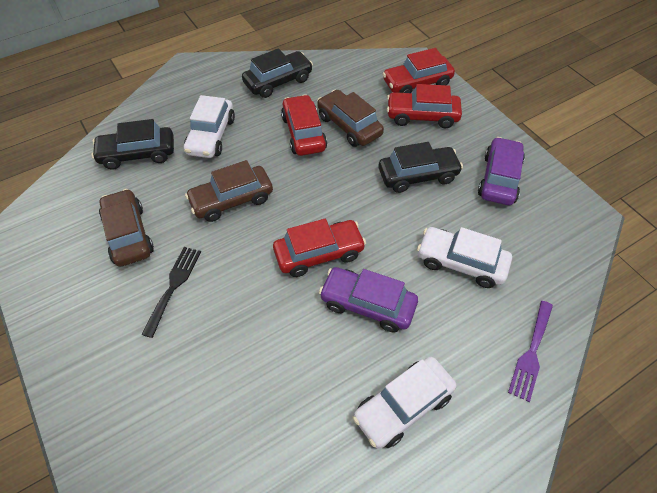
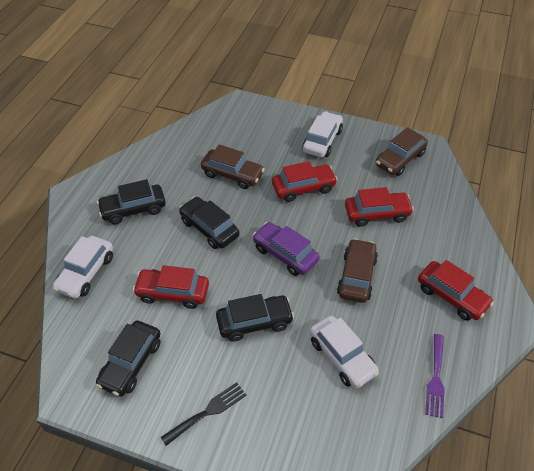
black car: 3 -> 4
purple car: 2 -> 1

